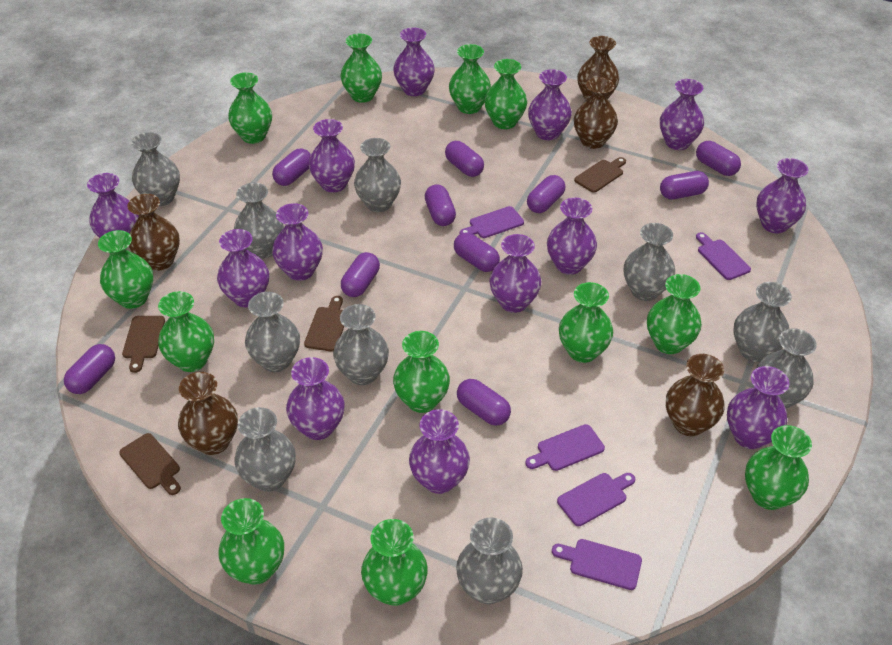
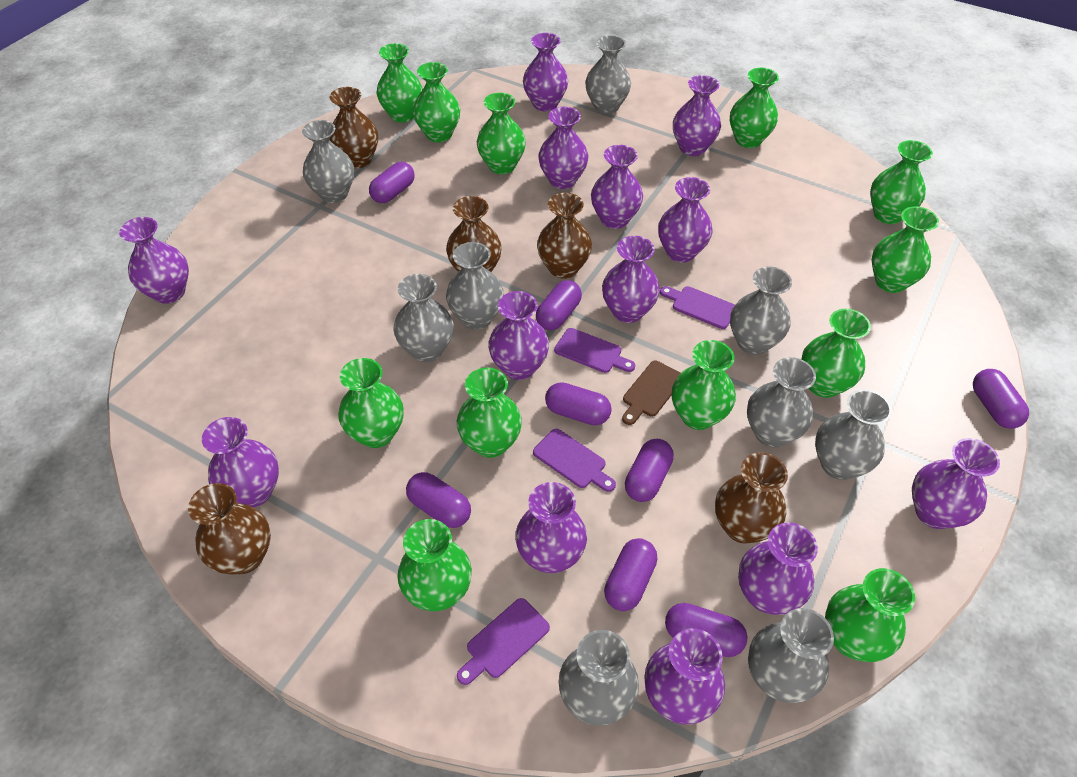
brown cutting board: 4 -> 1
grey vase: 10 -> 9
purple capsule: 10 -> 8
purple cutting board: 5 -> 4

